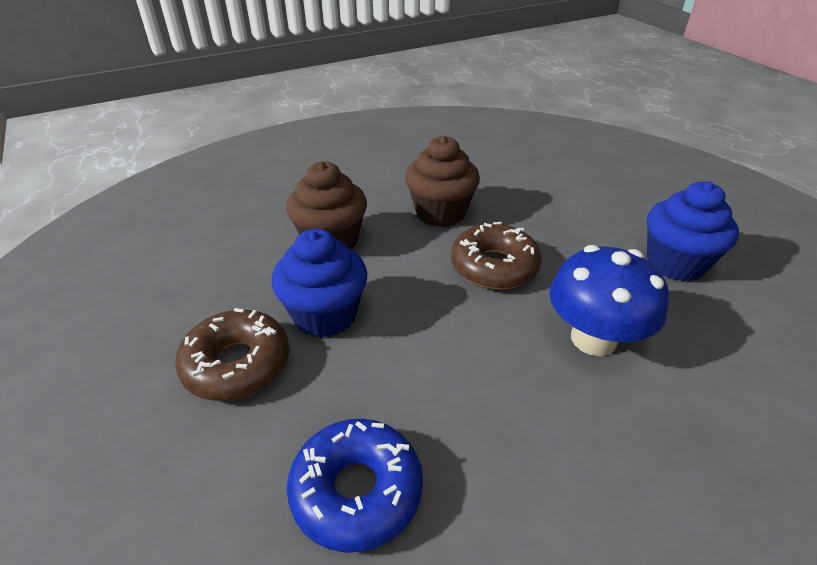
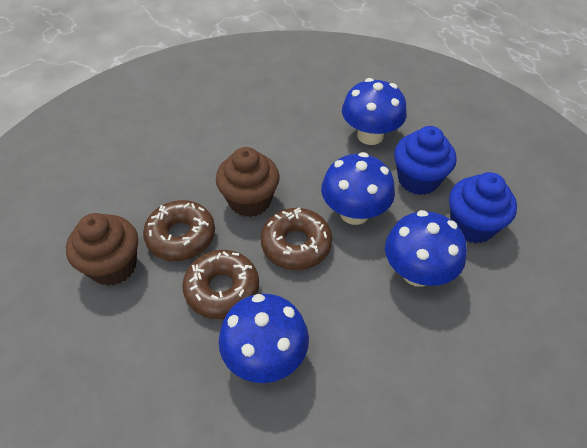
blue donut: 1 -> 0
blue mushroom: 1 -> 4
brown donut: 2 -> 3

